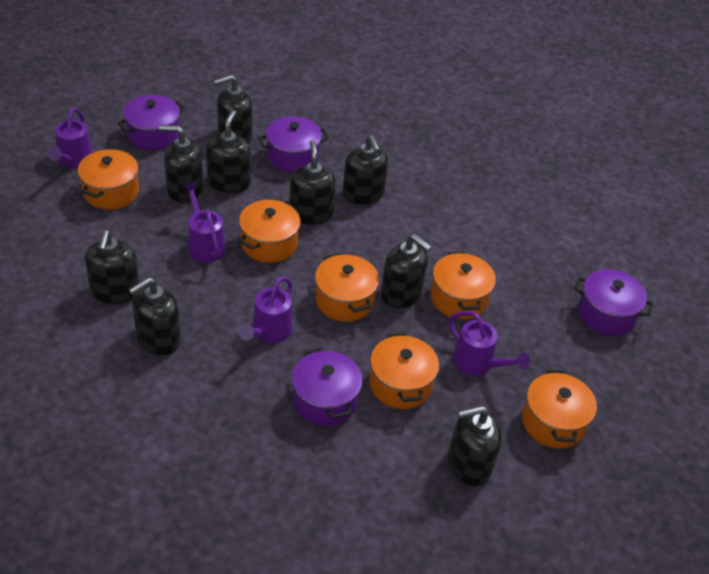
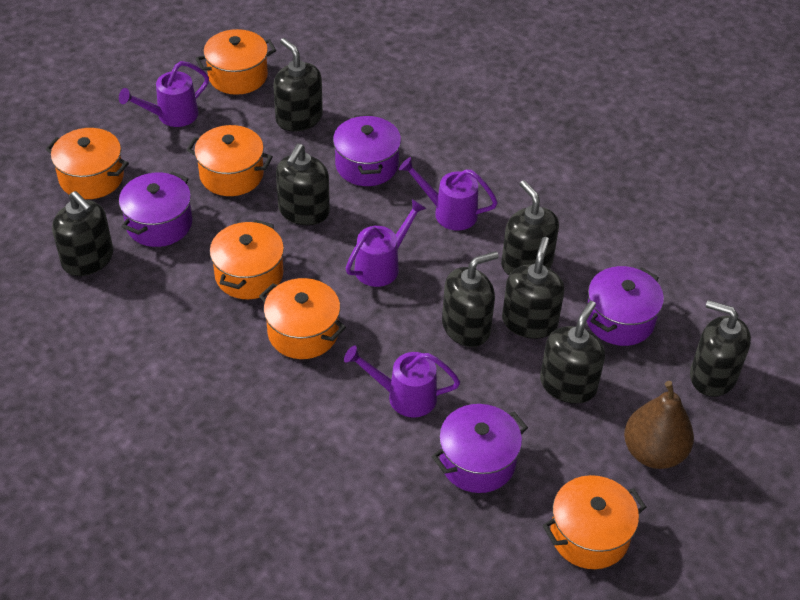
black soap dispenser: 9 -> 8
brown pear: 0 -> 1

